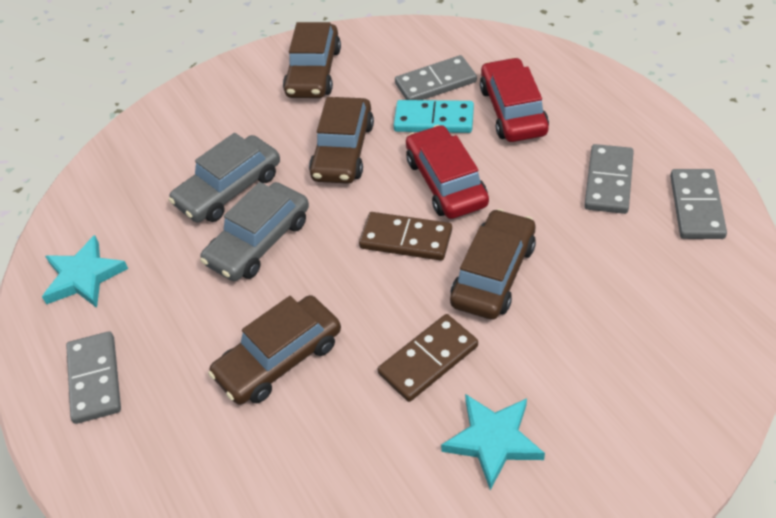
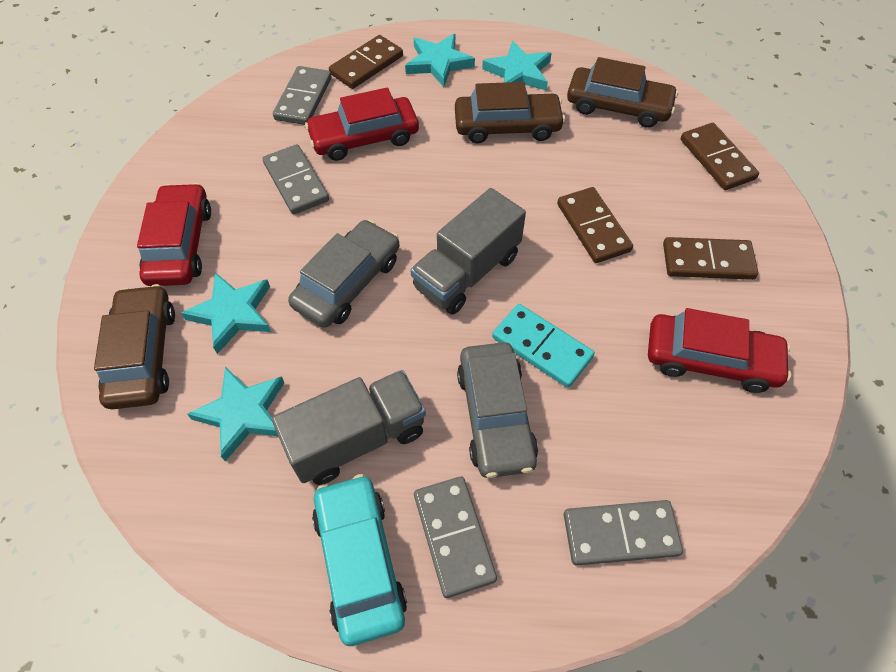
brown car: 4 -> 3
brown domino: 2 -> 4
grey truck: 0 -> 2
red car: 2 -> 3
turquoise car: 0 -> 1
turquoise star: 2 -> 4

